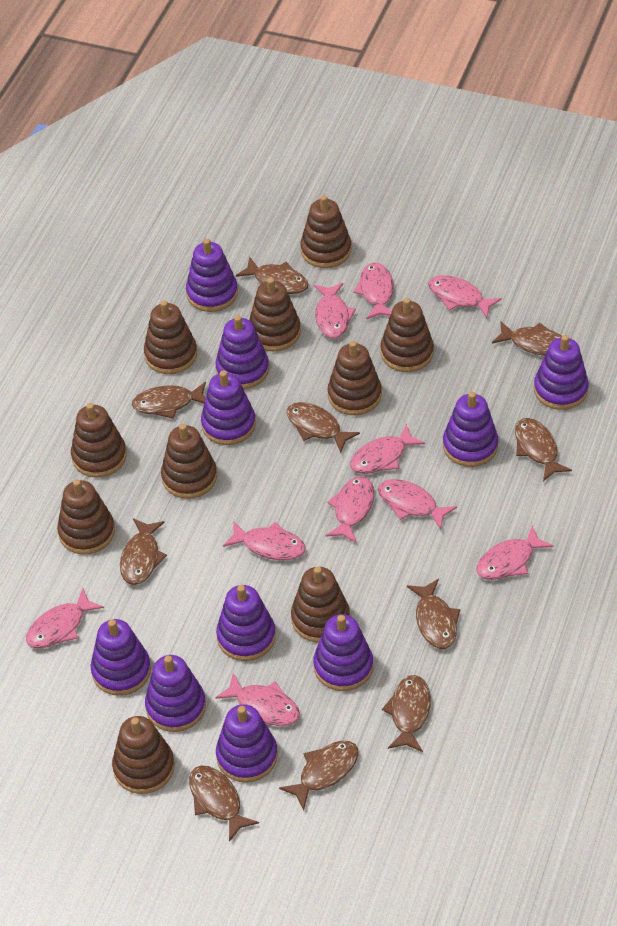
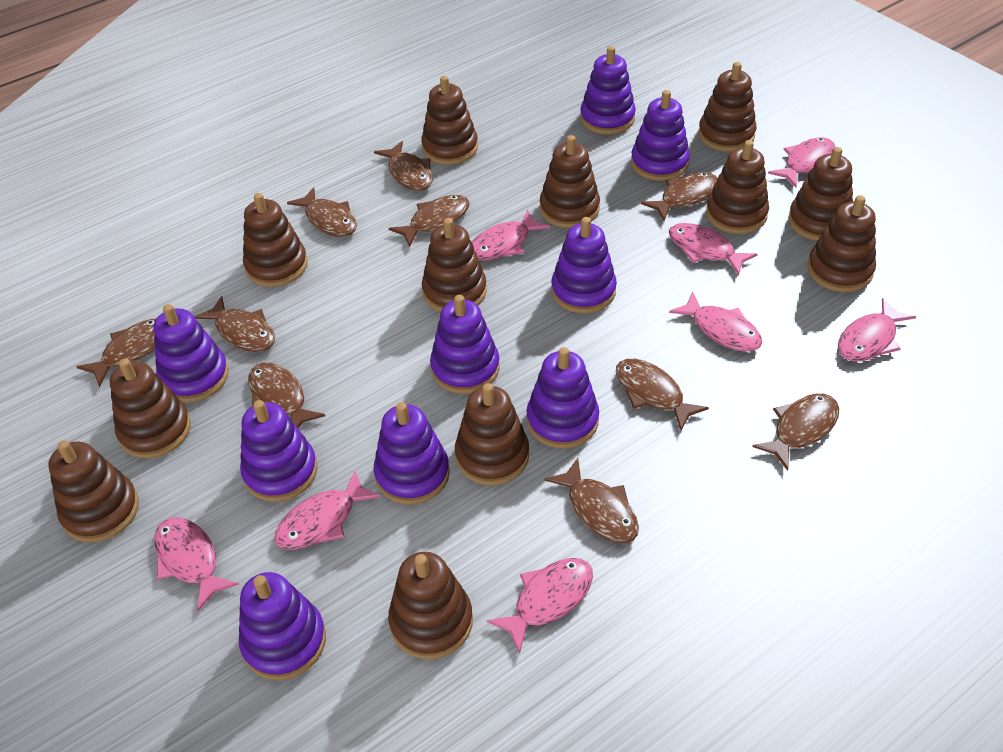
brown stacking toy: 10 -> 12
pink fish: 10 -> 8
purple stacking toy: 10 -> 9

